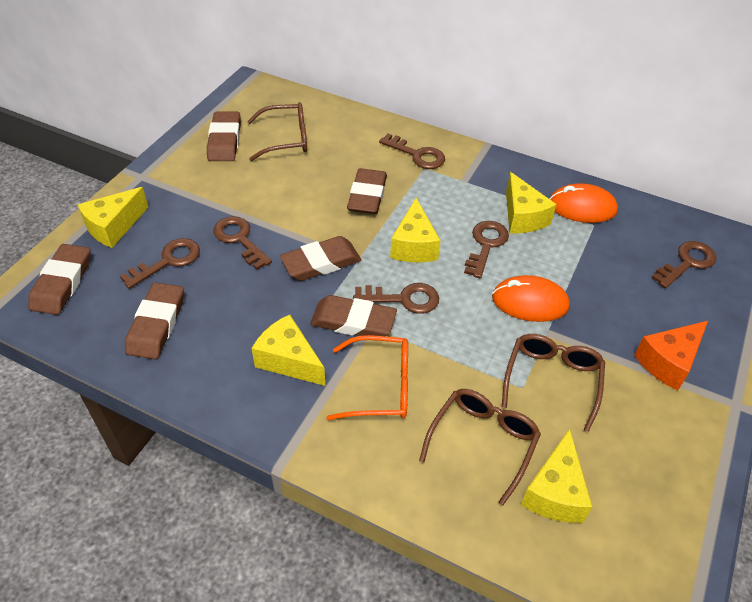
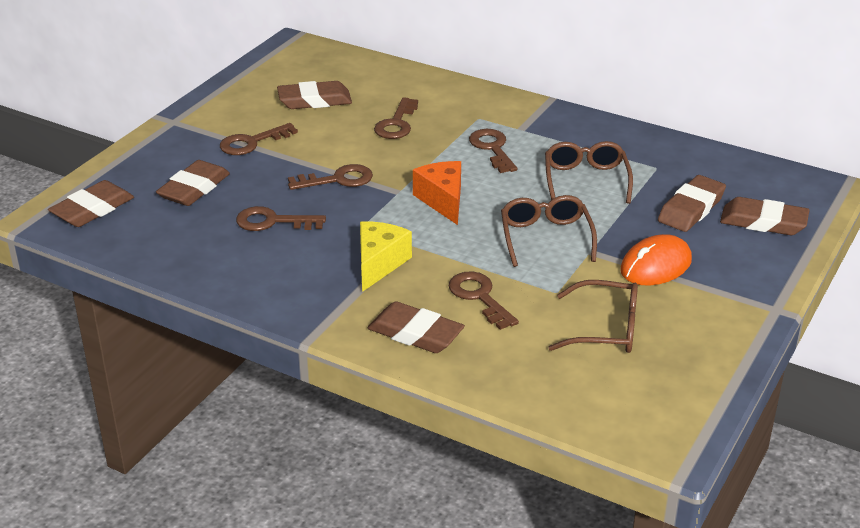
orange glasses: 1 -> 0
orange mouse: 2 -> 1
yellow cheese: 5 -> 1

